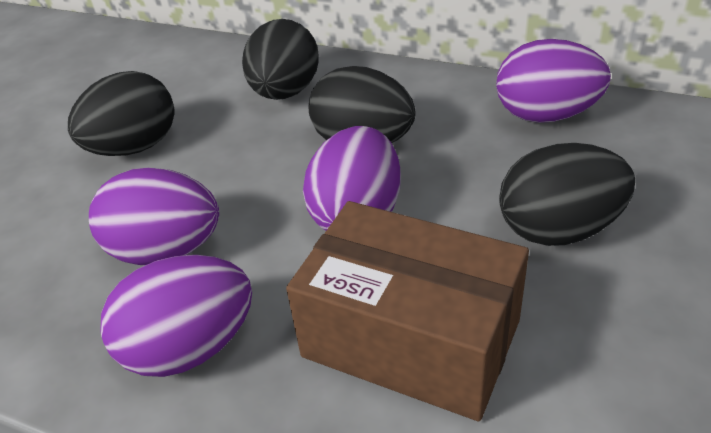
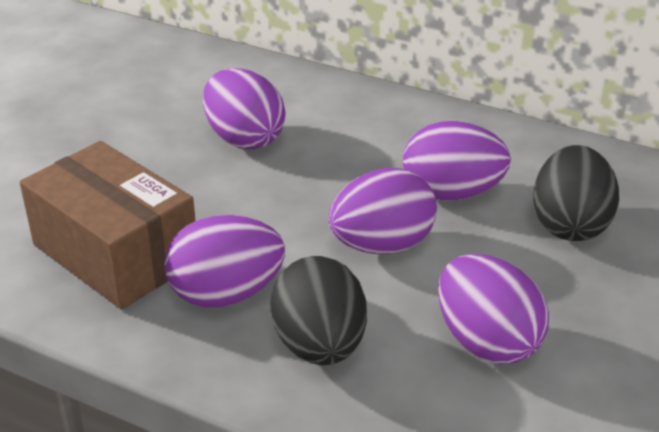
black egg: 4 -> 2
purple egg: 4 -> 5

